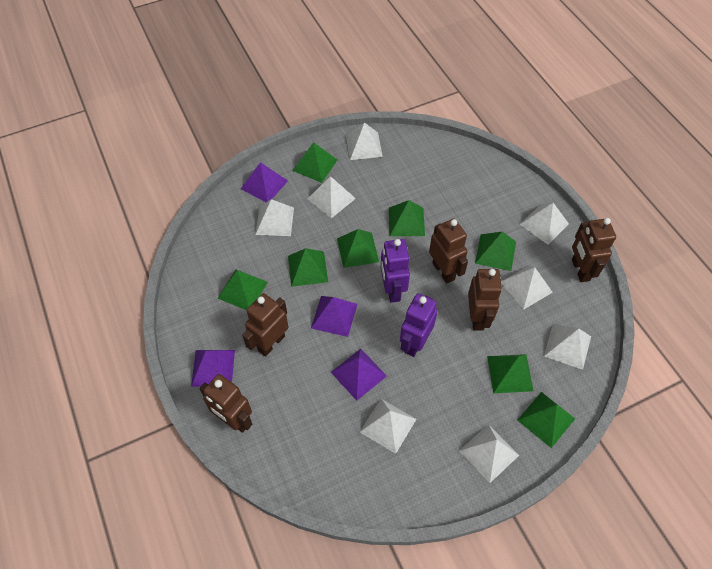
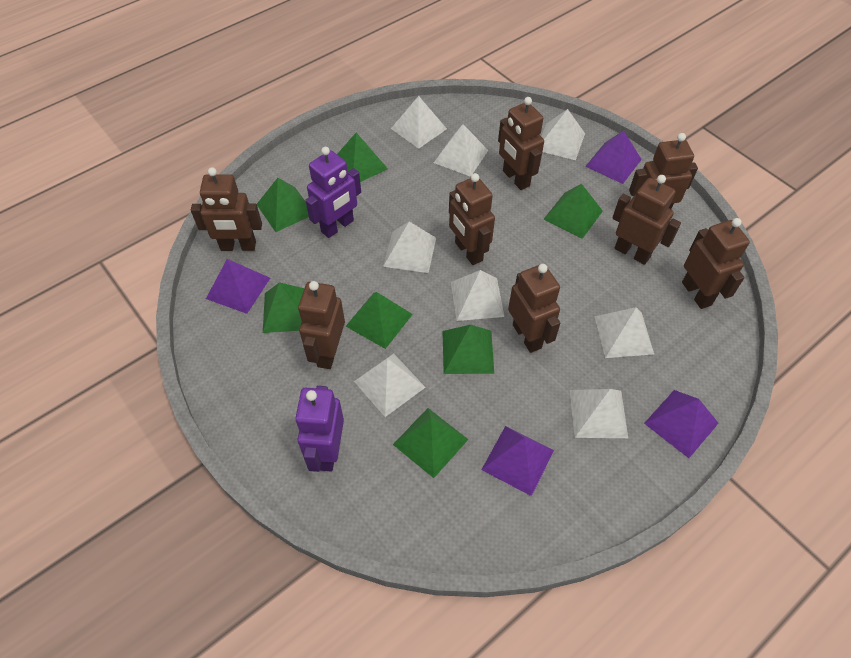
brown robot: 5 -> 8
green pyramid: 8 -> 7

